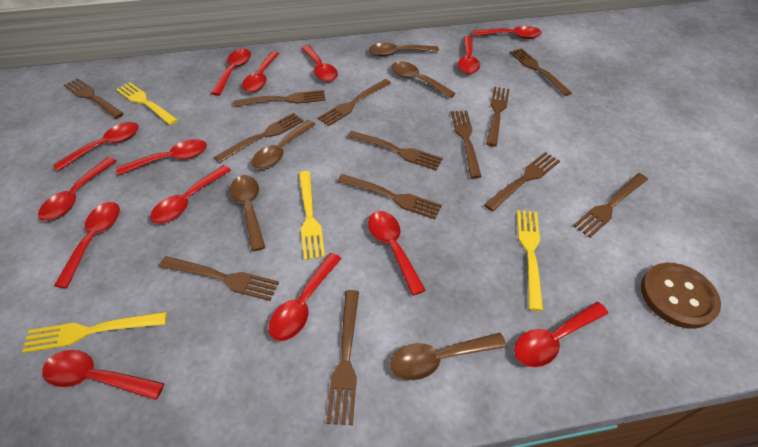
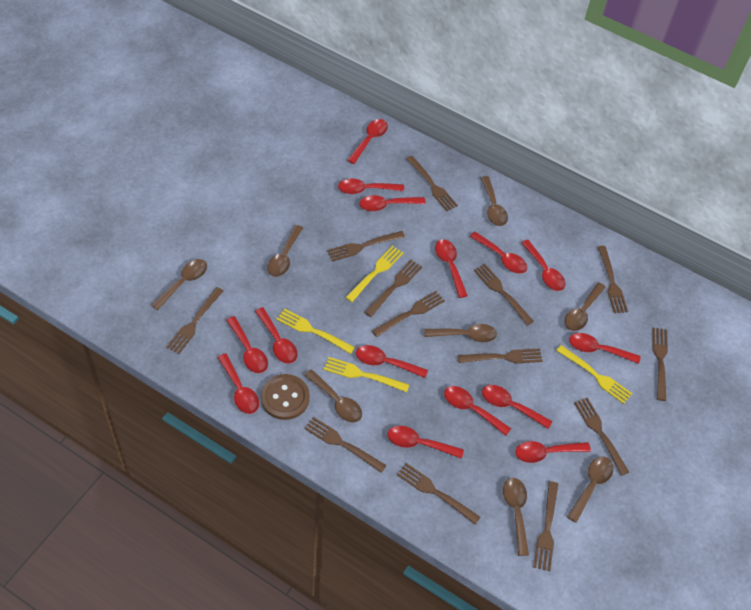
brown spoon: 5 -> 8
red spoon: 14 -> 15

